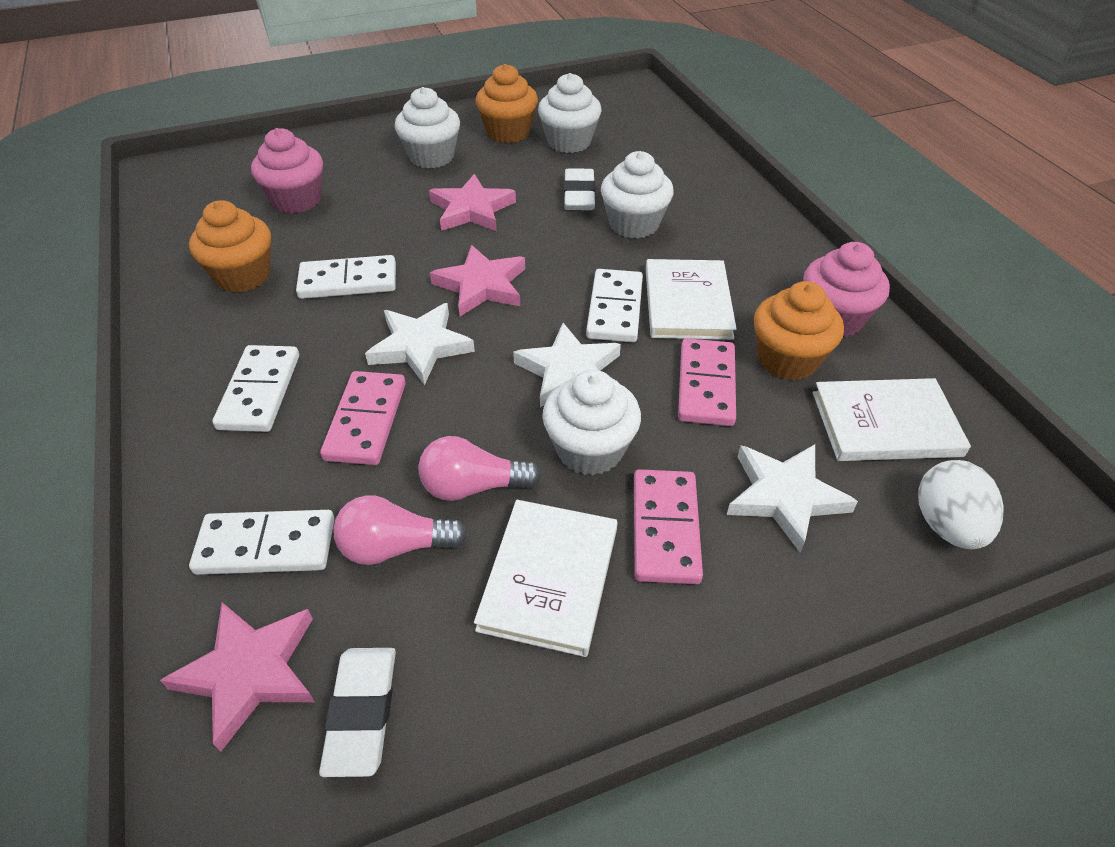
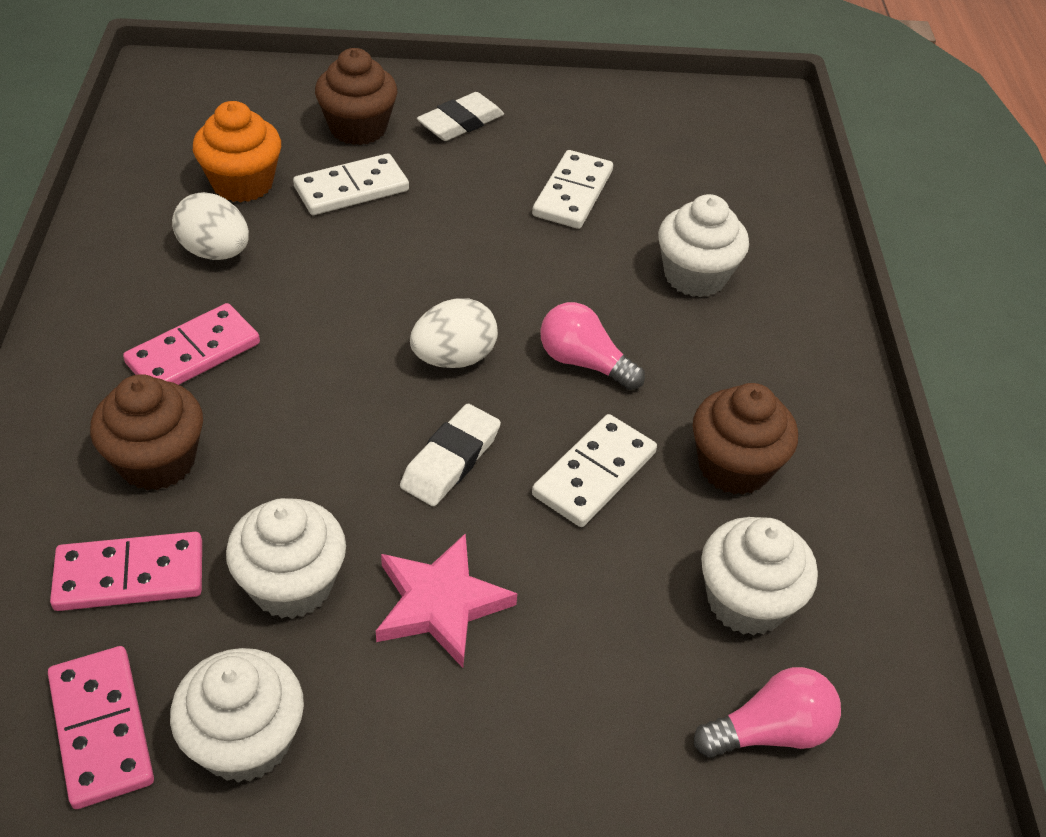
brown cupcake: 0 -> 3
orange cupcake: 3 -> 1
pink cupcake: 2 -> 0
pink star: 3 -> 1
white book: 3 -> 0
white domino: 4 -> 3
white egg: 1 -> 2
white star: 3 -> 0

